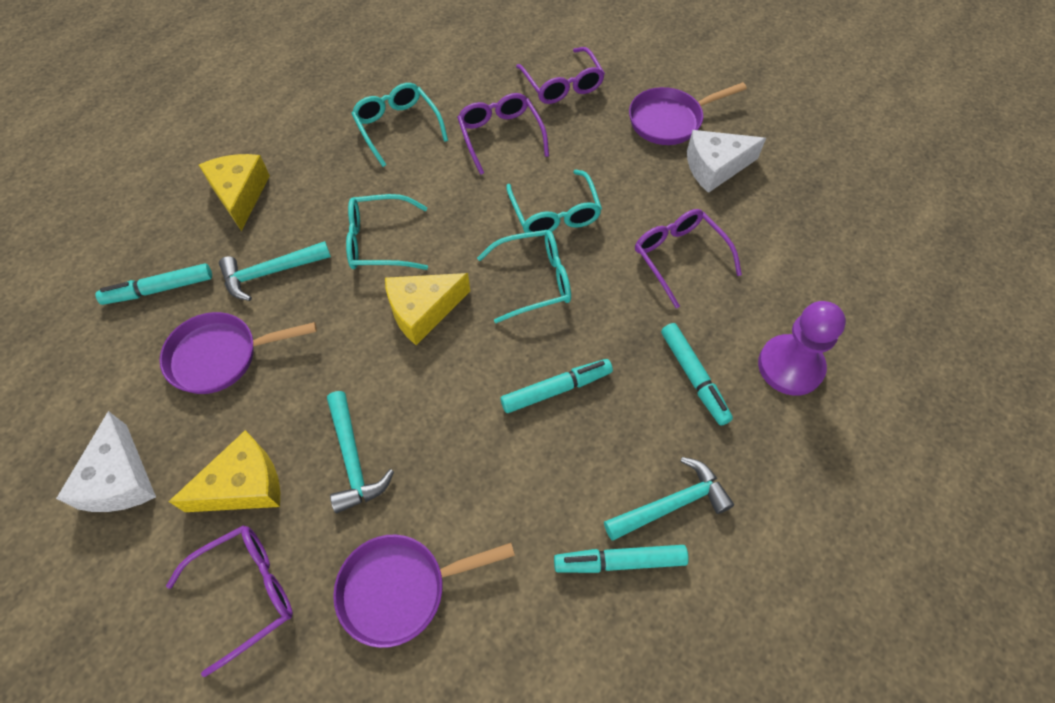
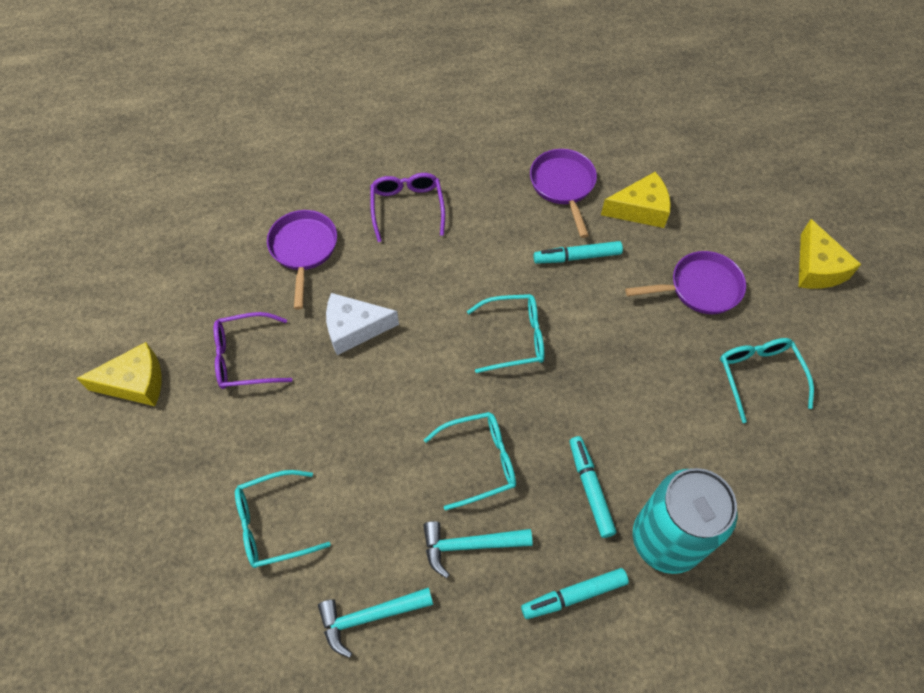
purple glasses: 4 -> 2
purple pawn: 1 -> 0
turquoise can: 0 -> 1
turquoise hammer: 3 -> 2
turquoise marker: 4 -> 3
white cheese: 2 -> 1

